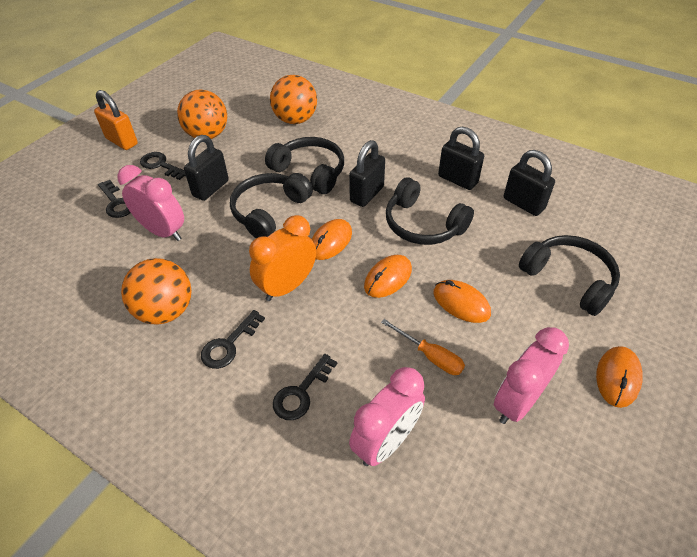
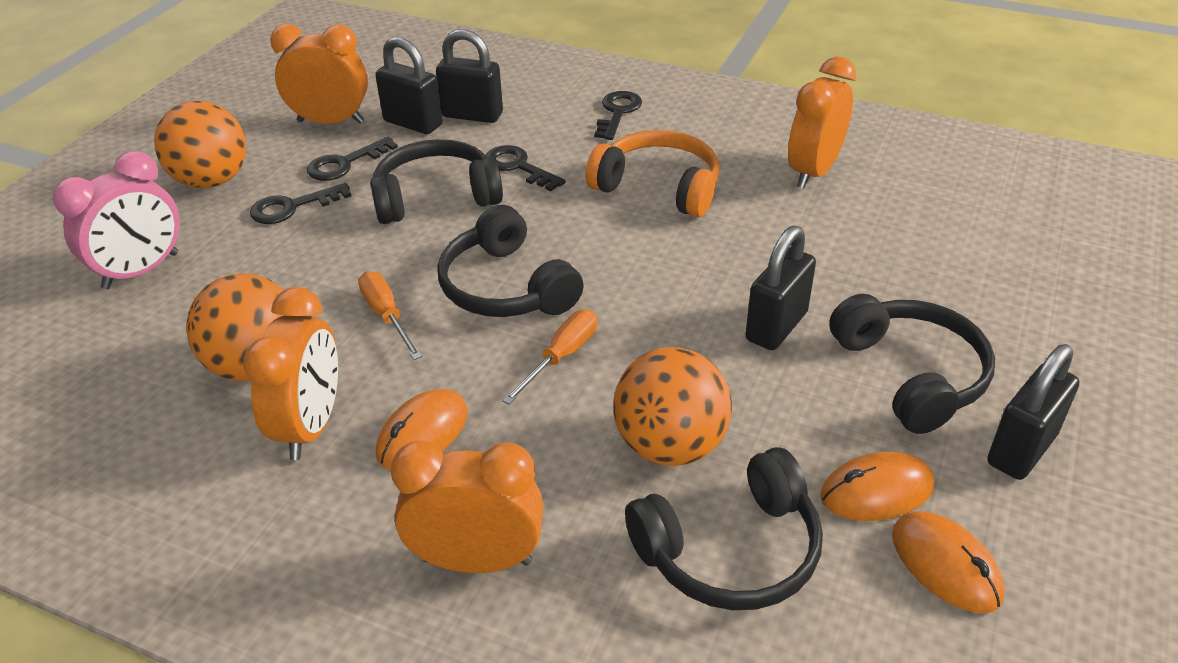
orange clock: 1 -> 4
orange headphones: 0 -> 1
orange mouse: 4 -> 3
orange padlock: 1 -> 0
orange screwdriver: 1 -> 2
pink clock: 3 -> 1

